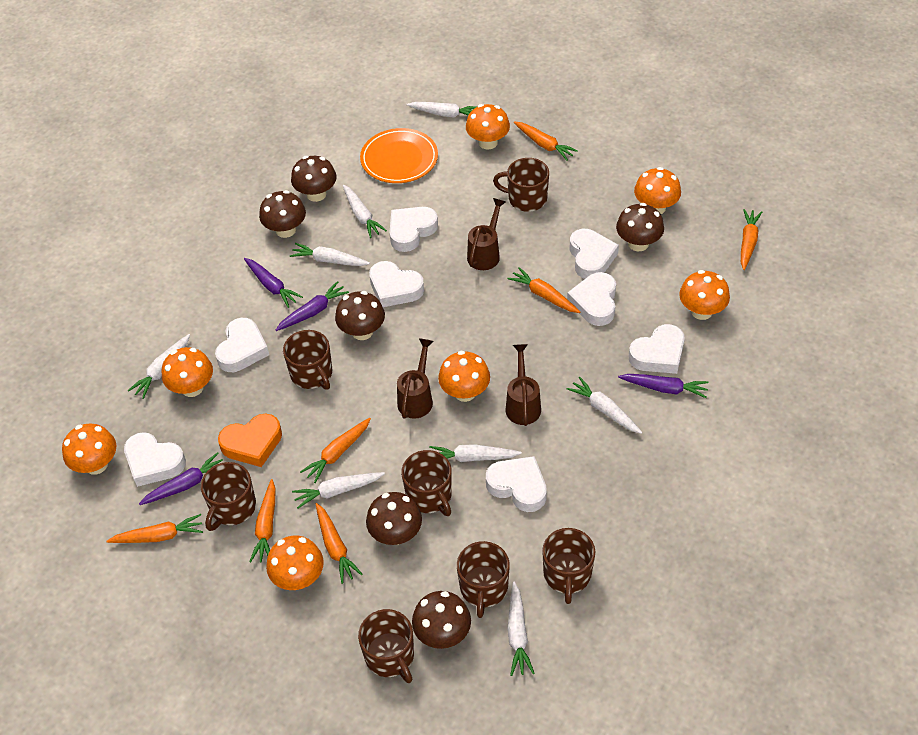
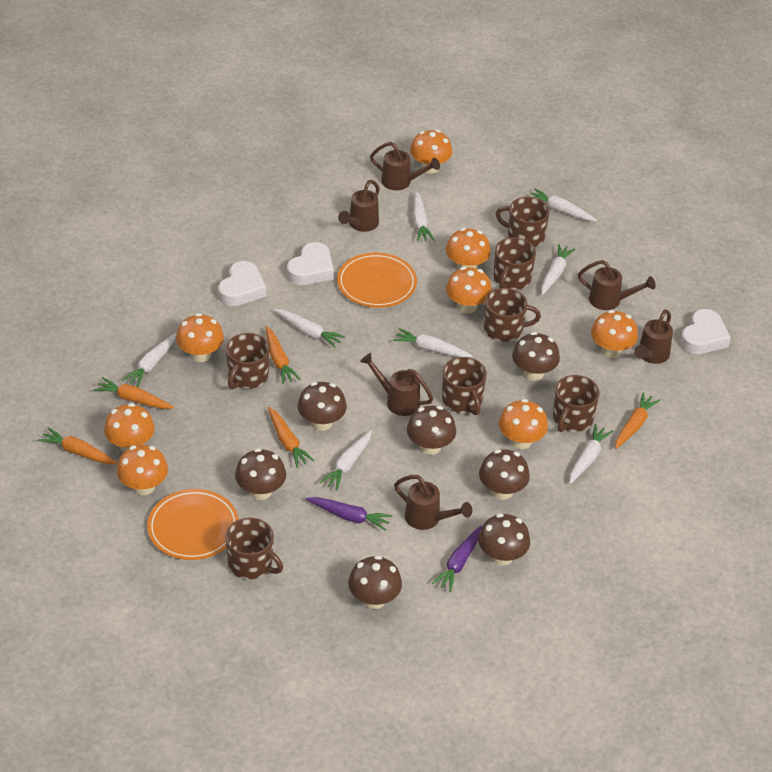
brown mushroom: 6 -> 7
brown watering can: 3 -> 6
orange carrot: 7 -> 5
orange heart: 1 -> 0
orange mushroom: 7 -> 8
orange plate: 1 -> 2
purple carrot: 4 -> 2
white heart: 8 -> 3

